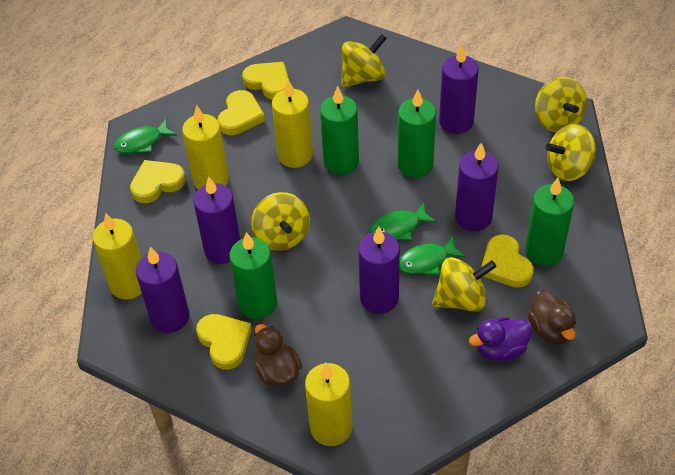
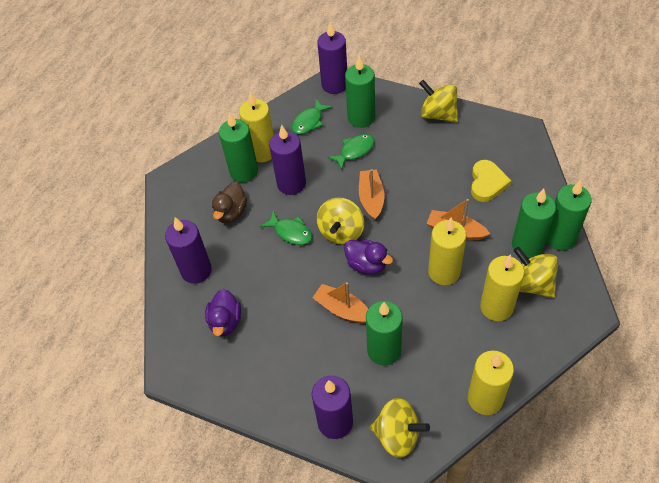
brown duck: 2 -> 1
green candle: 4 -> 5
orange boat: 0 -> 3
purple candle: 5 -> 4
purple duck: 1 -> 2
yellow heart: 5 -> 1
yellow spinning top: 5 -> 4

